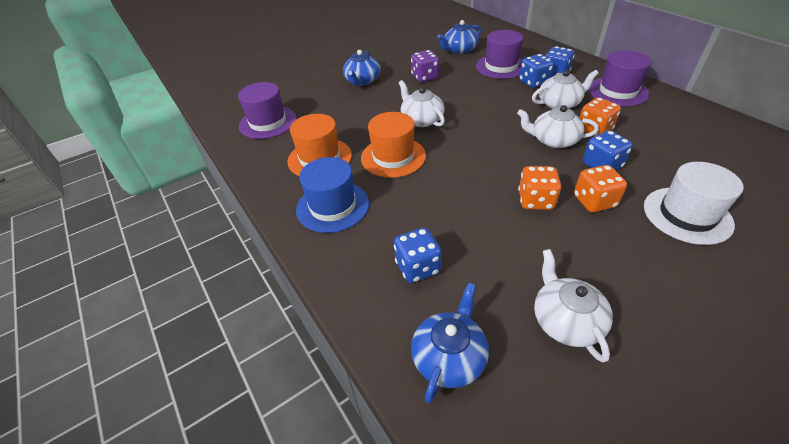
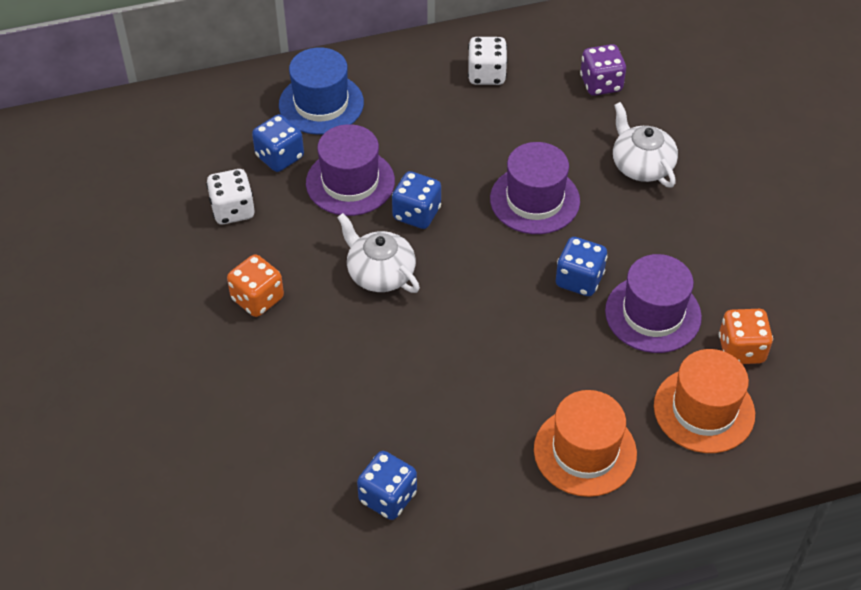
blue teapot: 3 -> 0
orange dice: 3 -> 2
white dice: 0 -> 2
white hat: 1 -> 0
white teapot: 4 -> 2

